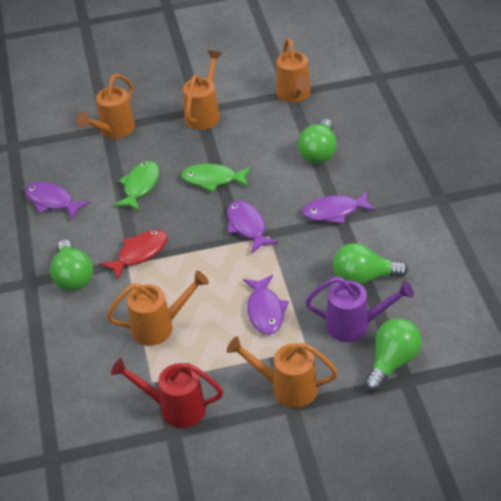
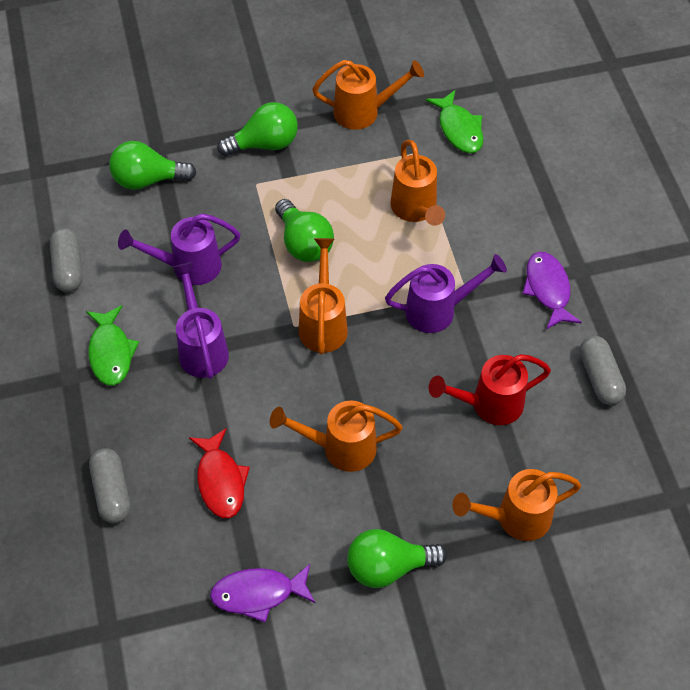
grey capsule: 0 -> 3
purple fish: 4 -> 2
purple watering can: 1 -> 3

